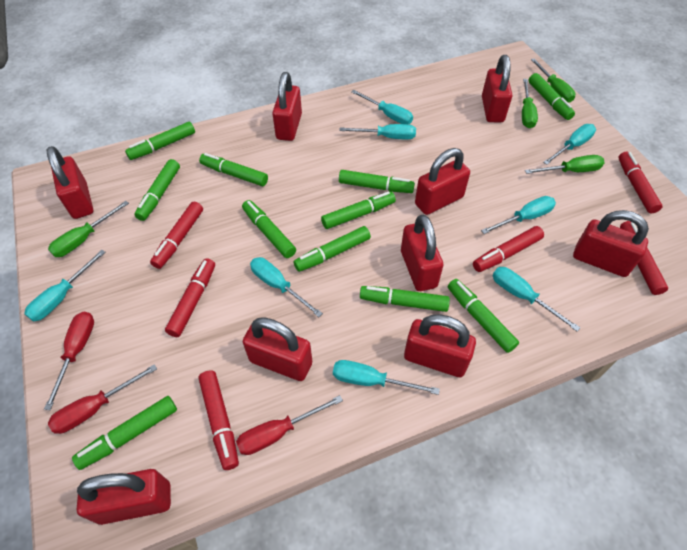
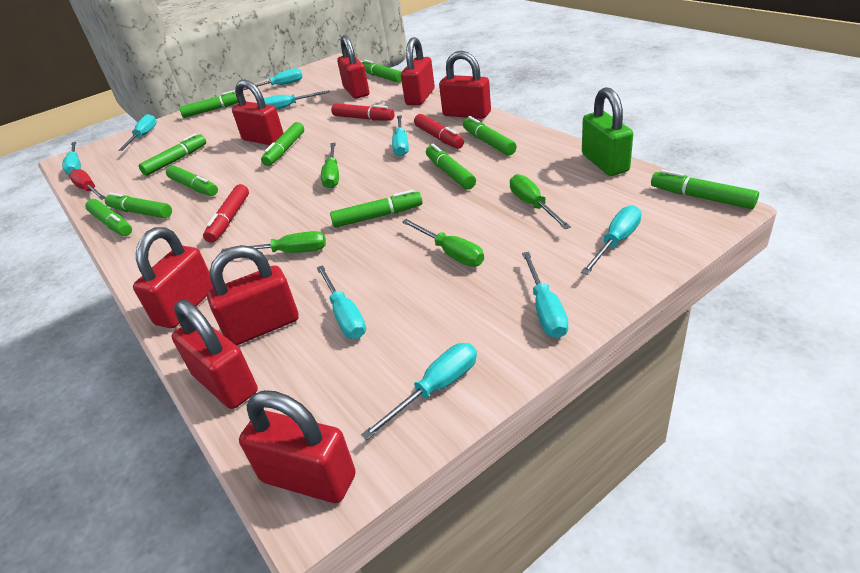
green padlock: 0 -> 1
red marker: 6 -> 3
red padlock: 9 -> 8
red screwdriver: 3 -> 1
turquoise screwdriver: 8 -> 9

